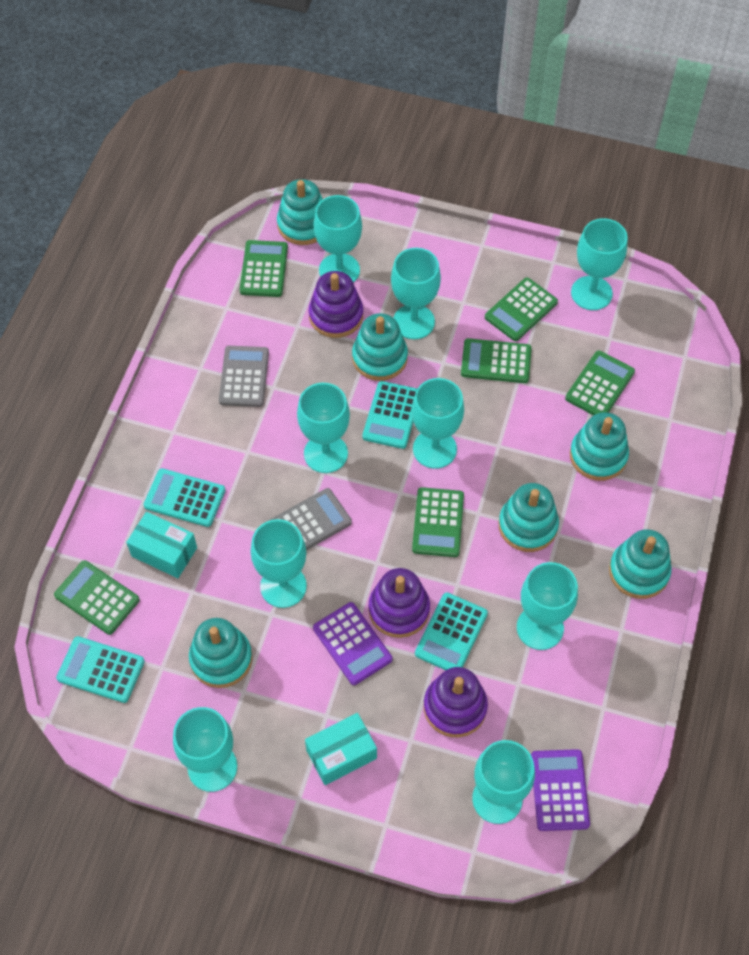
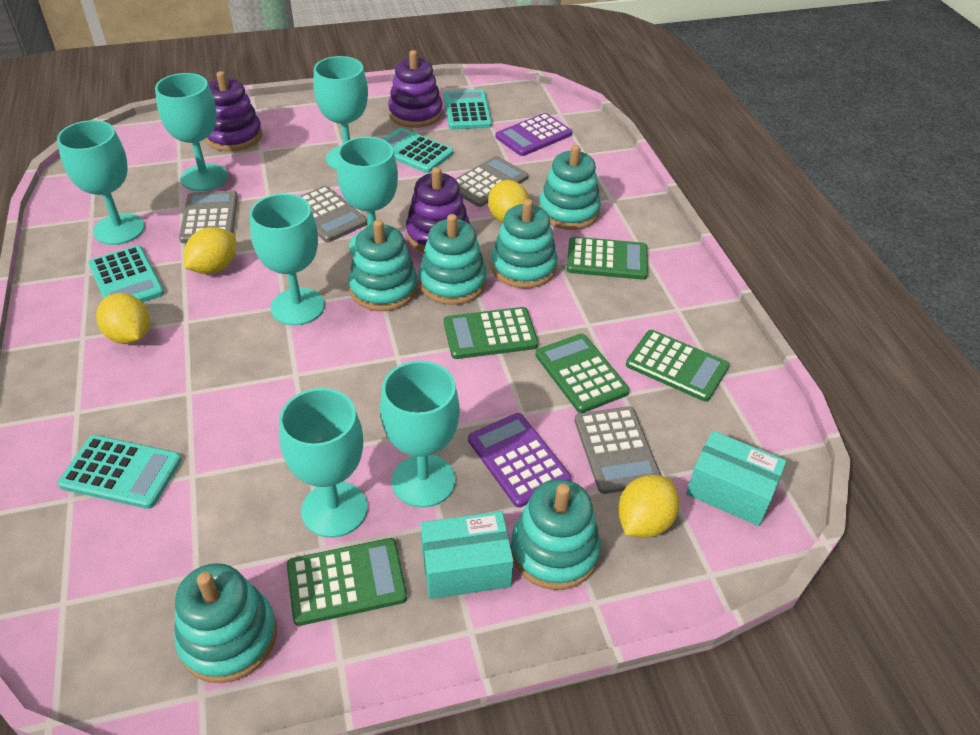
green calculator: 6 -> 5
grey calculator: 2 -> 4
turquoise goblet: 9 -> 7
yellow lemon: 0 -> 4

